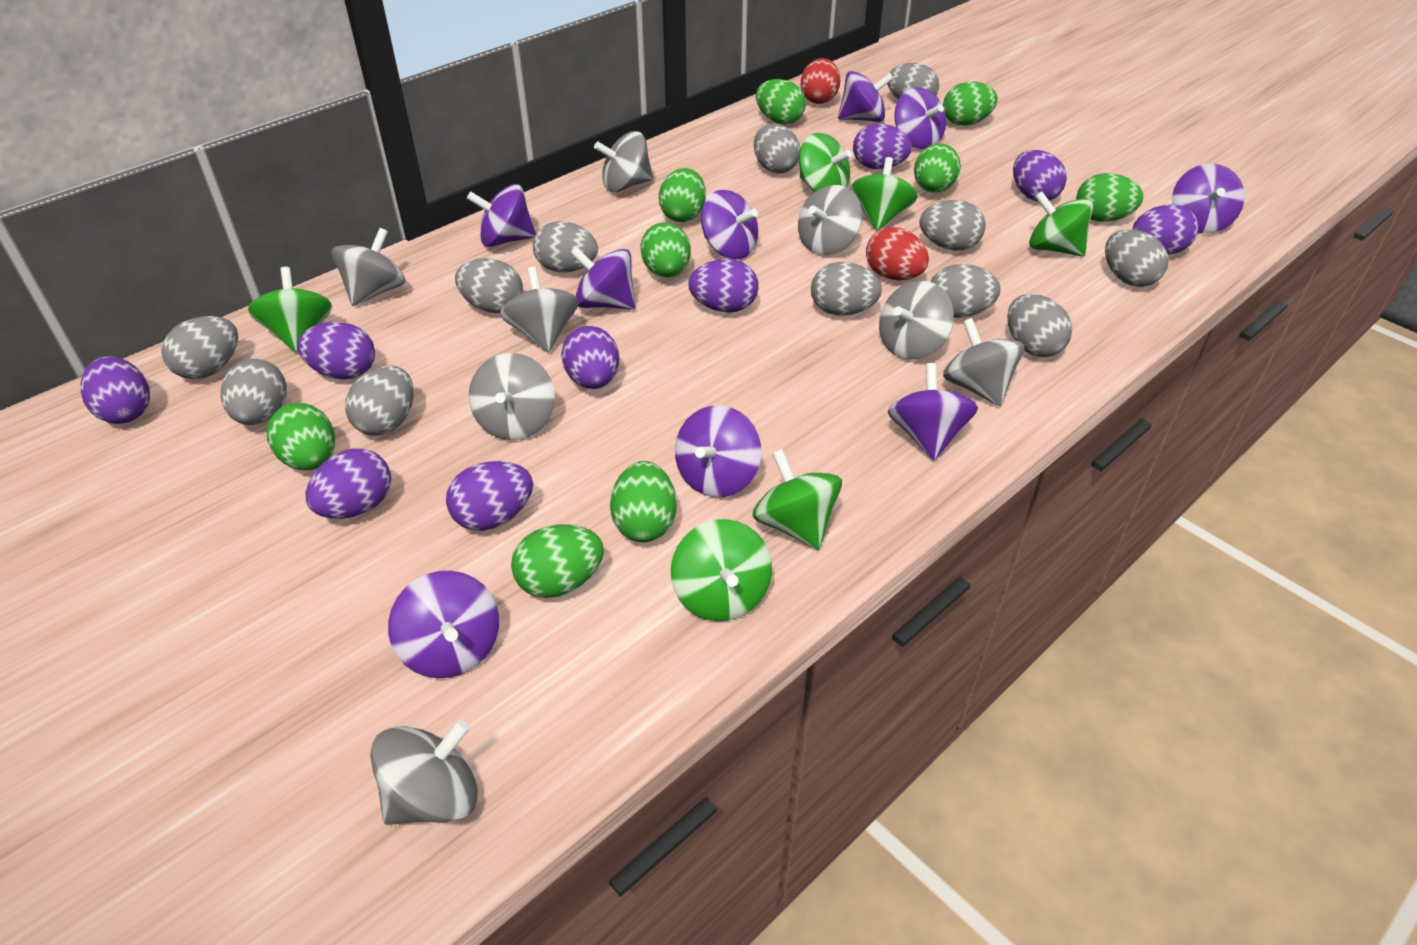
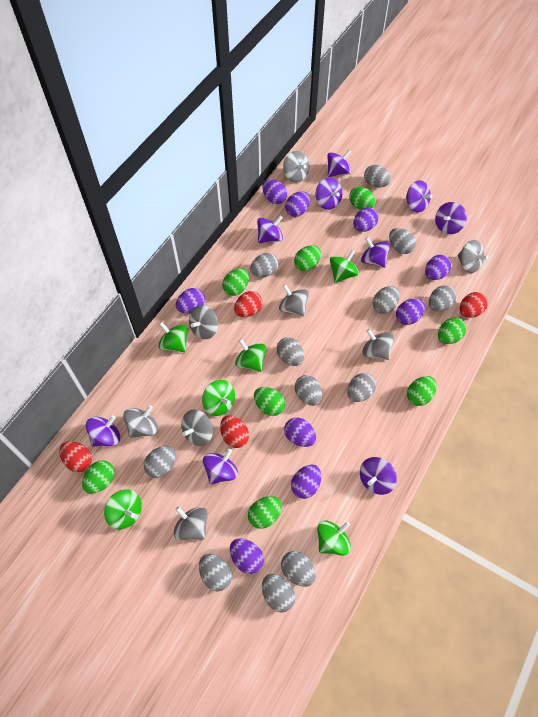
green egg: 9 -> 8
red egg: 2 -> 4

